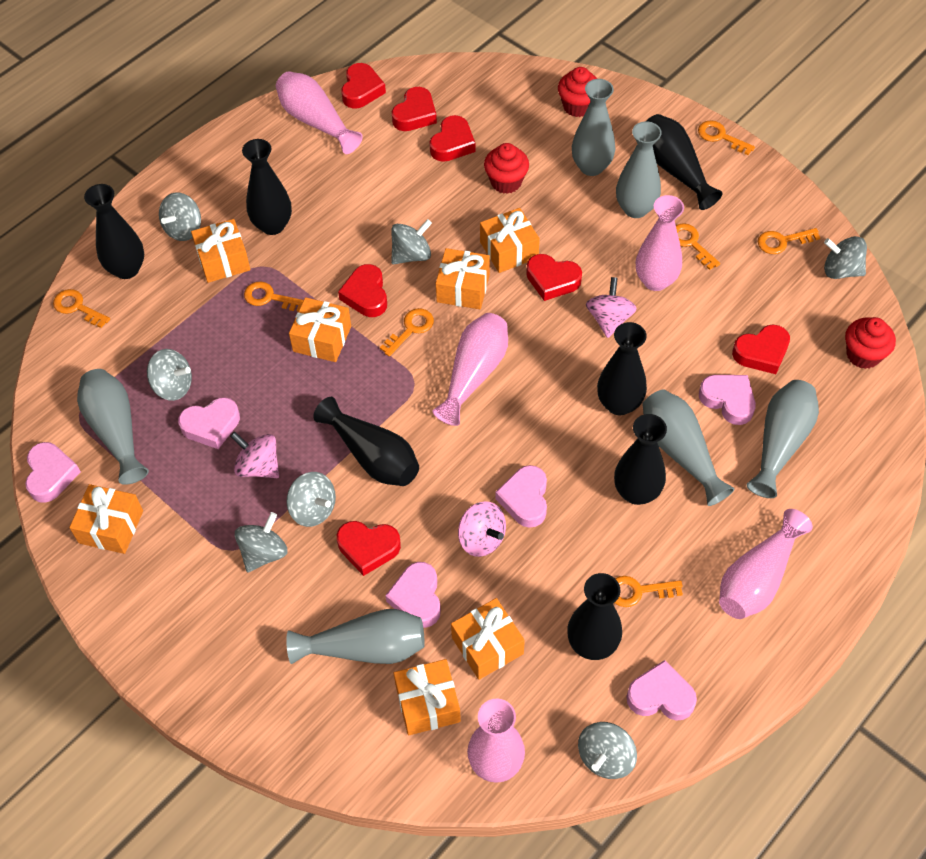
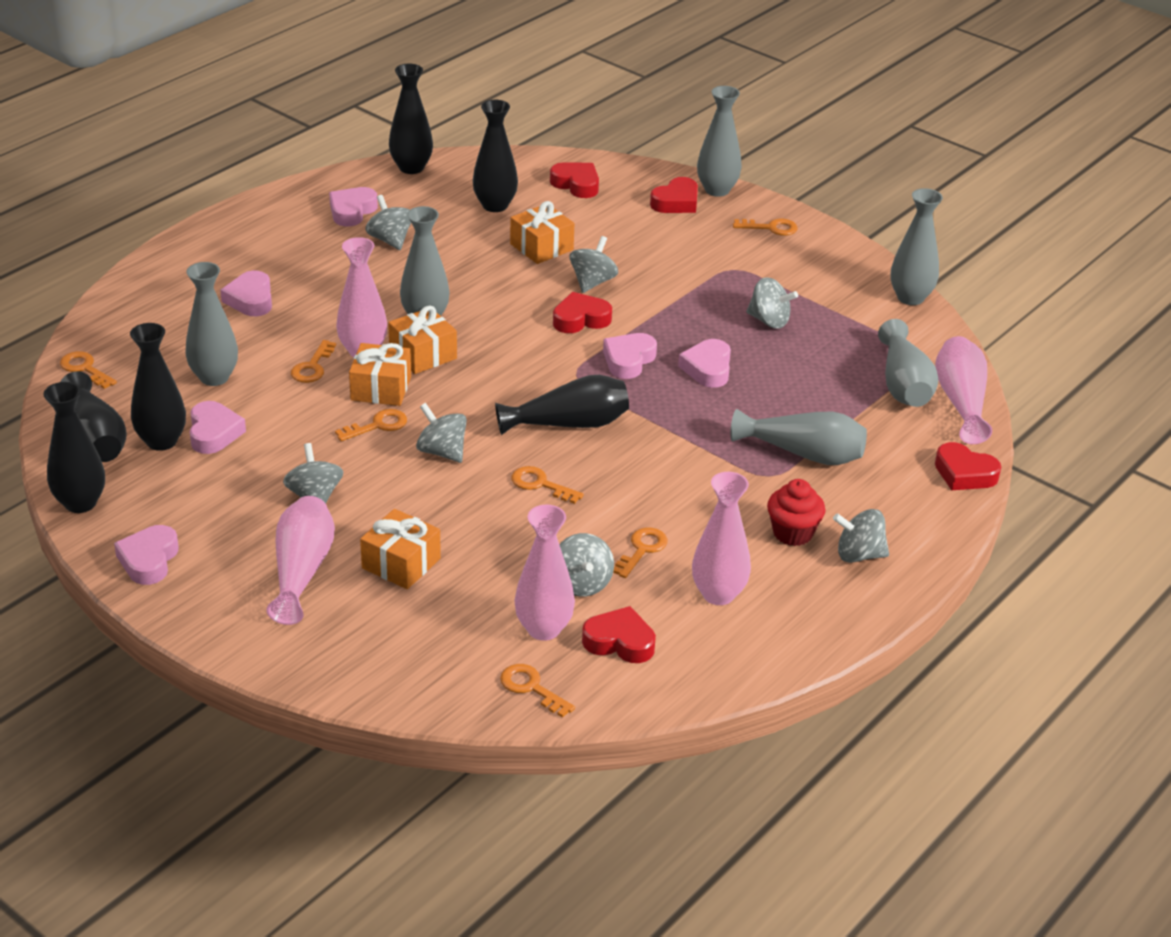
black vase: 7 -> 6
orange gift: 7 -> 4
pink spinning top: 3 -> 0
red cupcake: 3 -> 1
red heart: 7 -> 5

